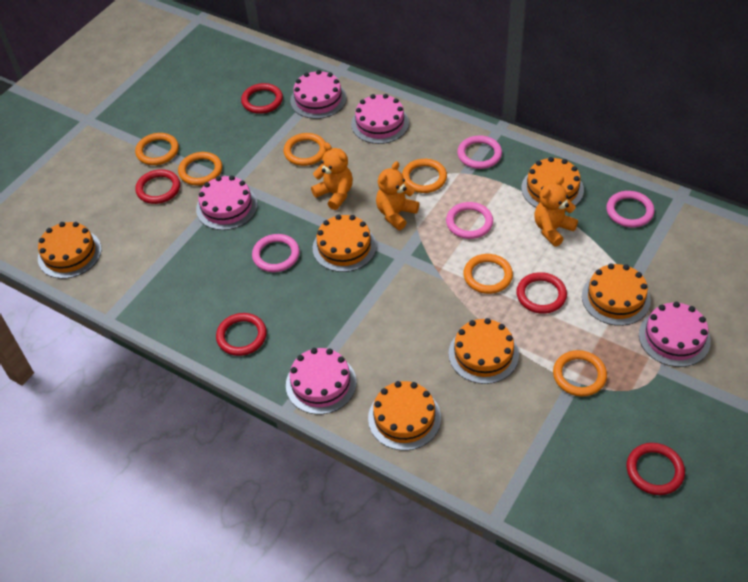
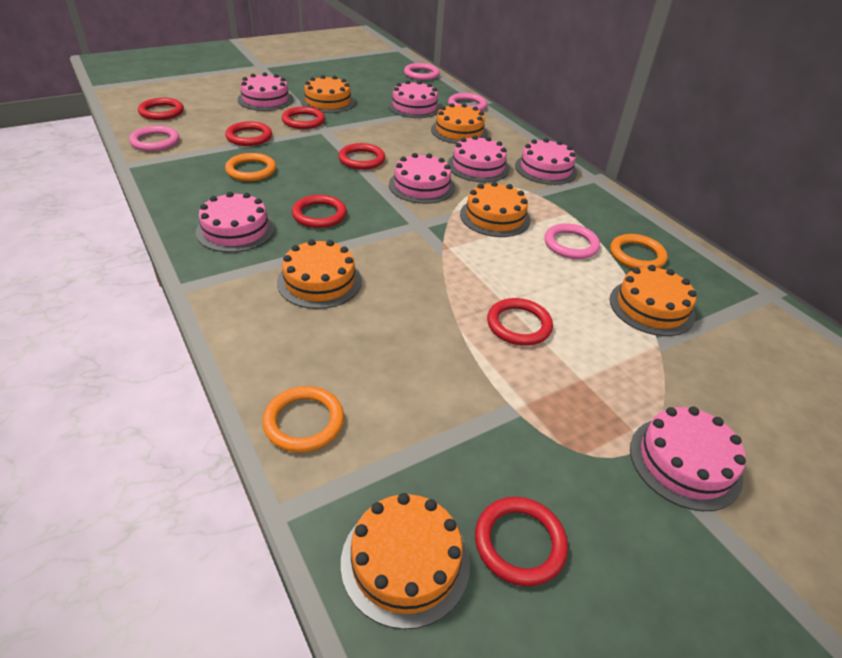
orange ring: 6 -> 3
orange teddy bear: 3 -> 0
pink cake: 5 -> 7
red ring: 5 -> 7

